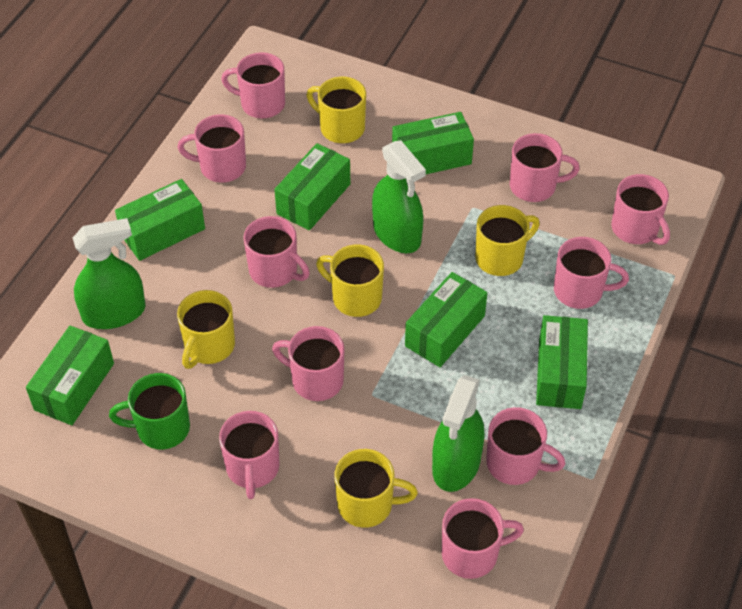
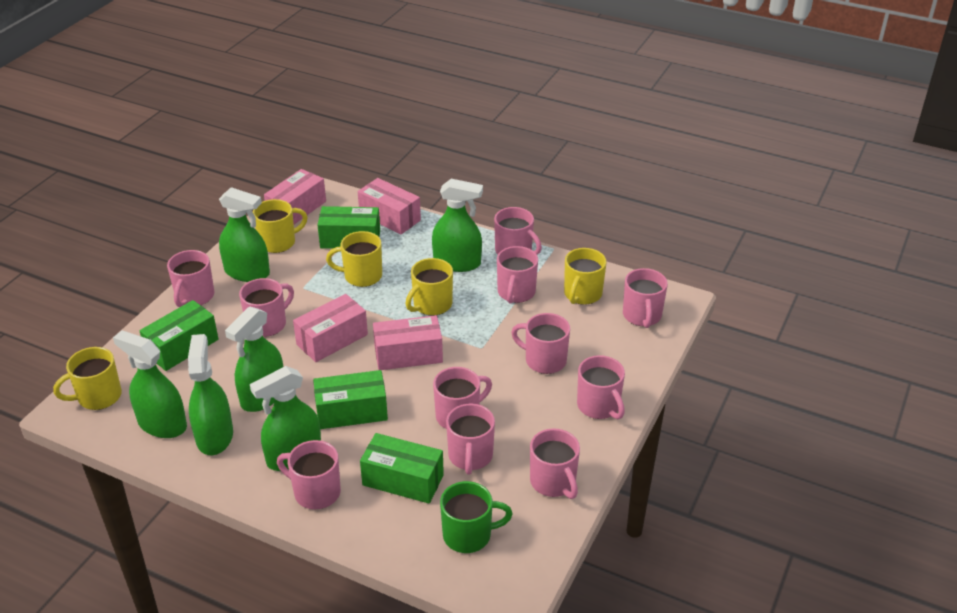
green box: 6 -> 4
green spray bottle: 3 -> 6
pink box: 0 -> 4
pink mug: 10 -> 11

